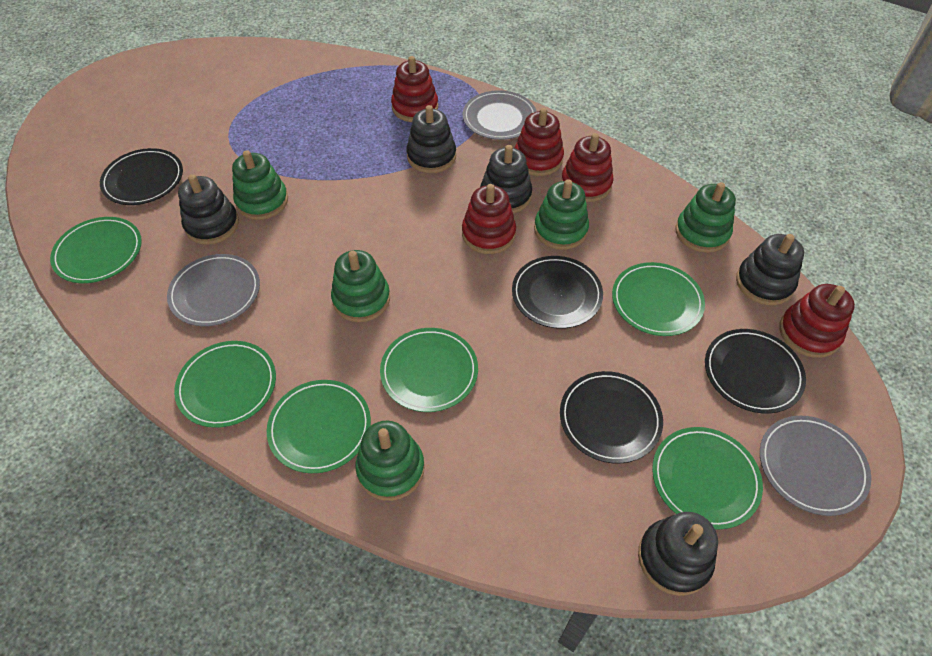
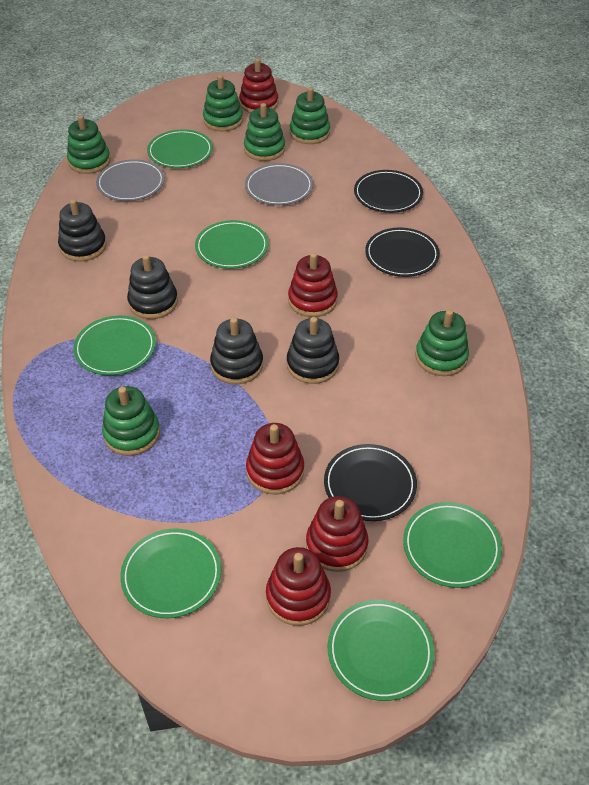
black plate: 4 -> 3
black stacking toy: 5 -> 4
green stacking toy: 5 -> 6
grey plate: 3 -> 2

